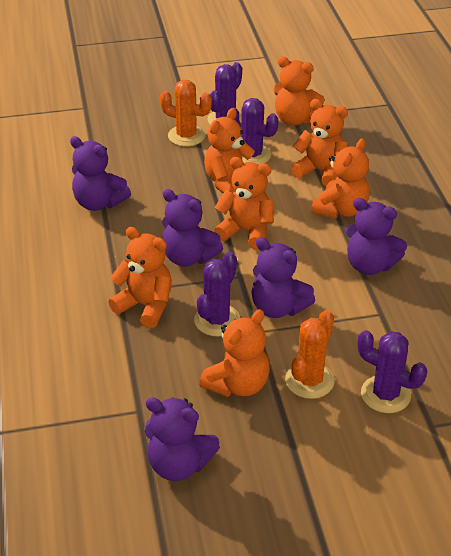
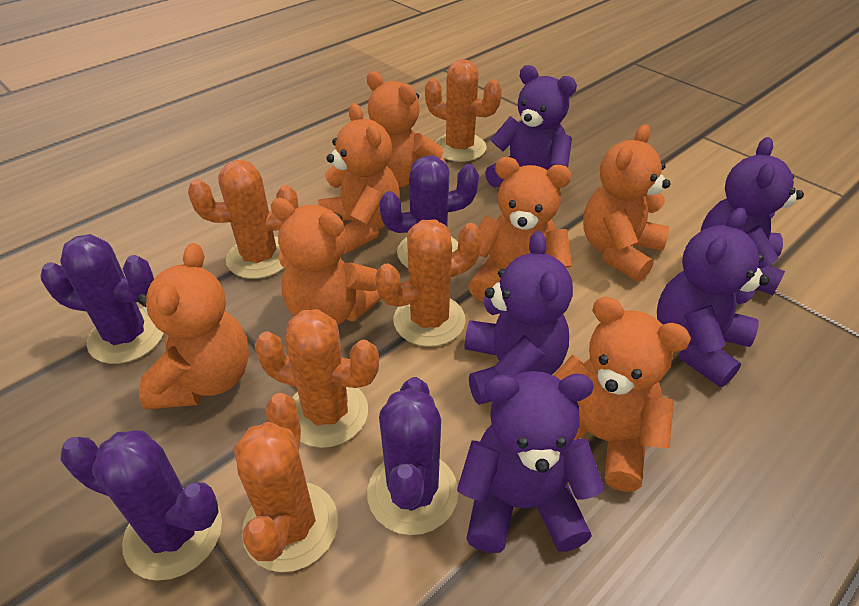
orange cactus: 2 -> 5

